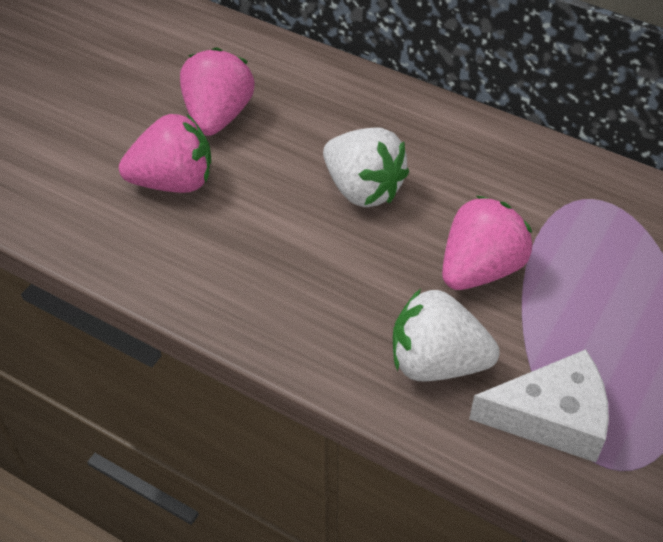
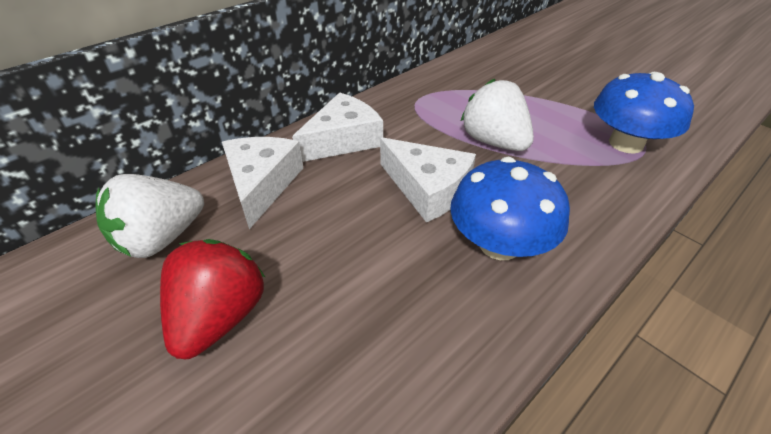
blue mushroom: 0 -> 2
pink strawberry: 3 -> 0
red strawberry: 0 -> 1
white cheese: 1 -> 3

